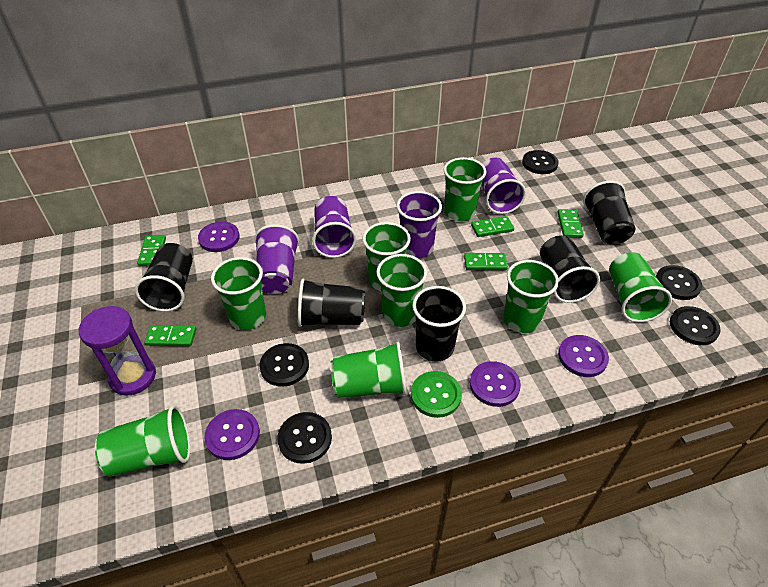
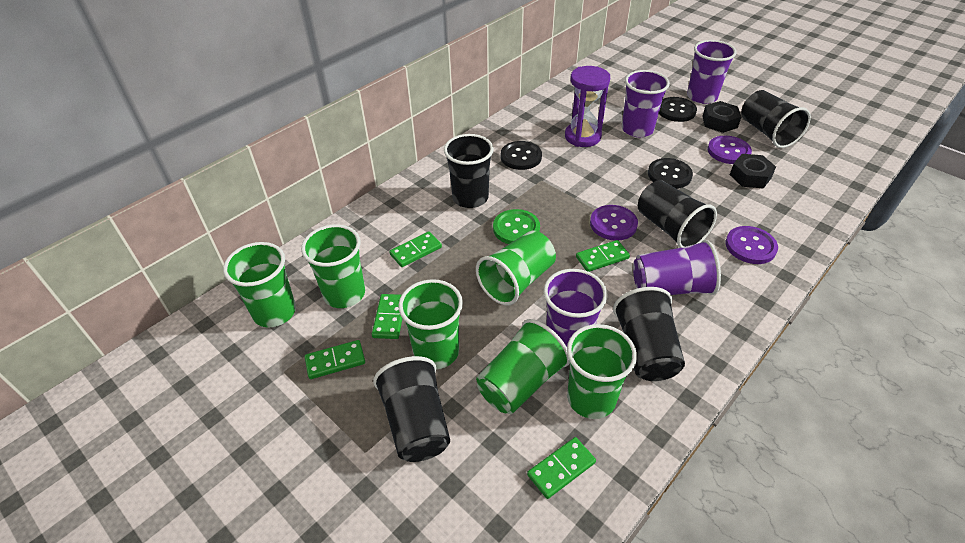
black button: 5 -> 3
black nut: 0 -> 2
green cup: 8 -> 6
purple button: 4 -> 3

